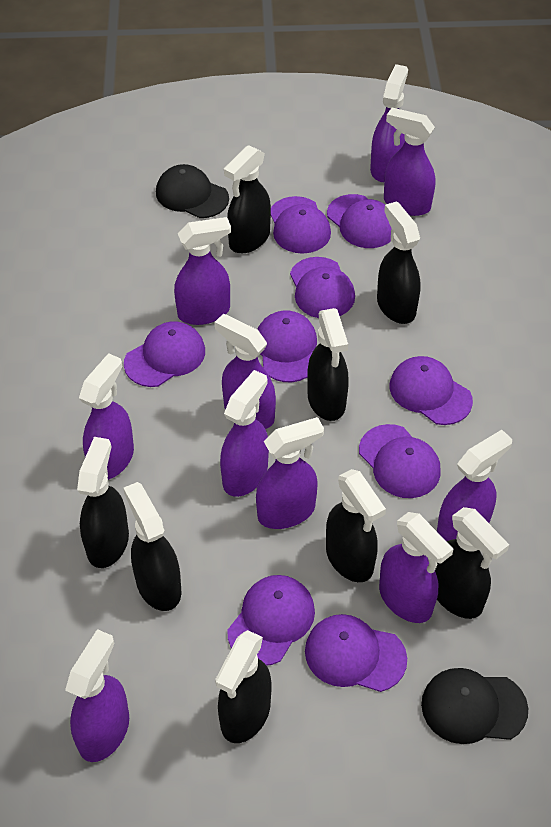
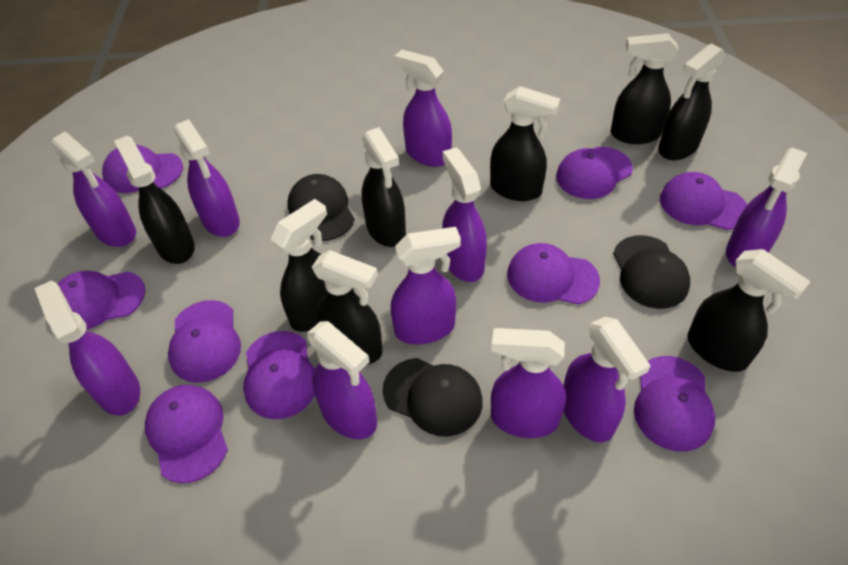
black cap: 2 -> 3

